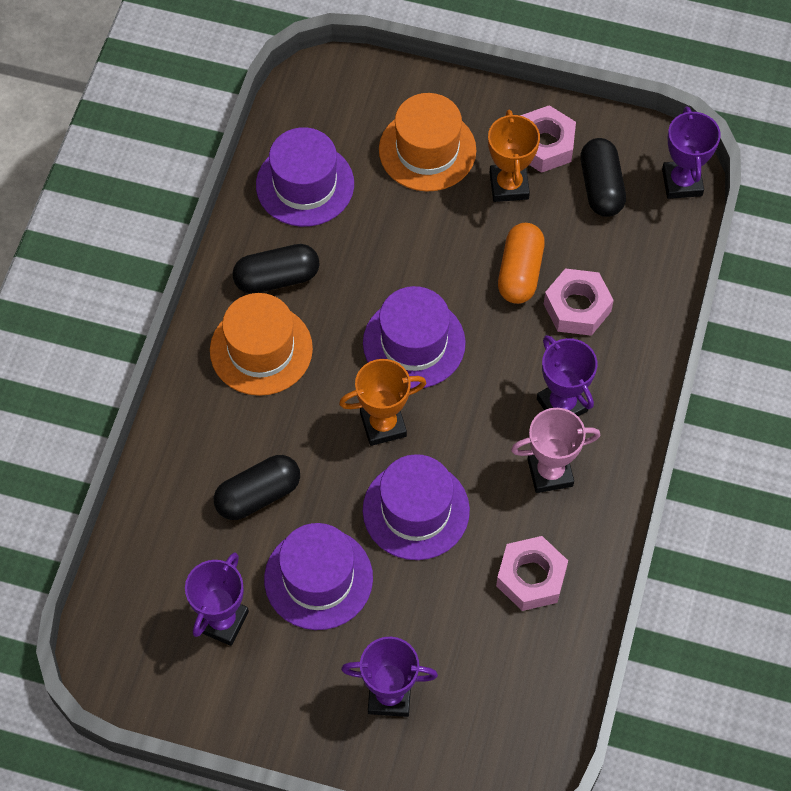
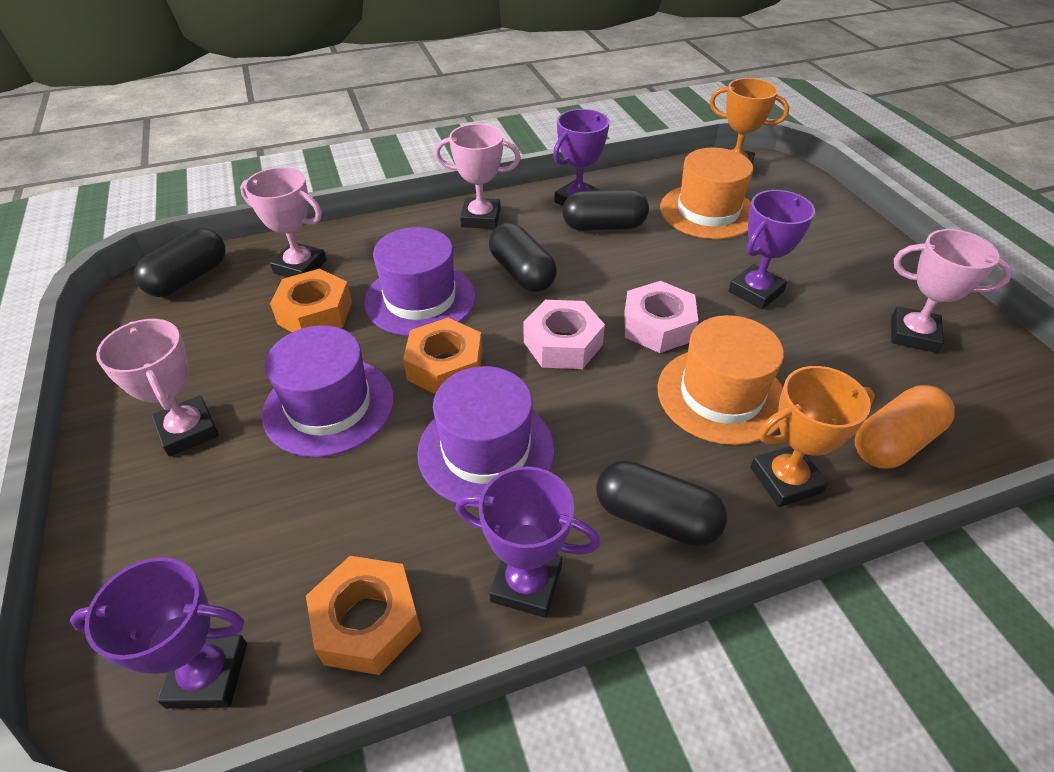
black capsule: 3 -> 4
orange nut: 0 -> 3
pink nut: 3 -> 2
pink trophy: 1 -> 4
purple hat: 4 -> 3

